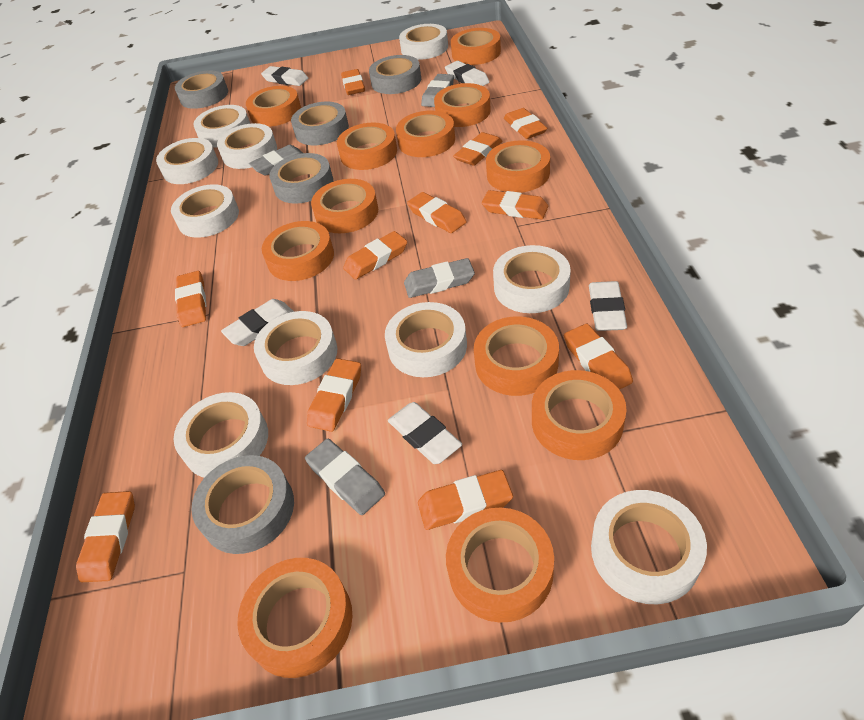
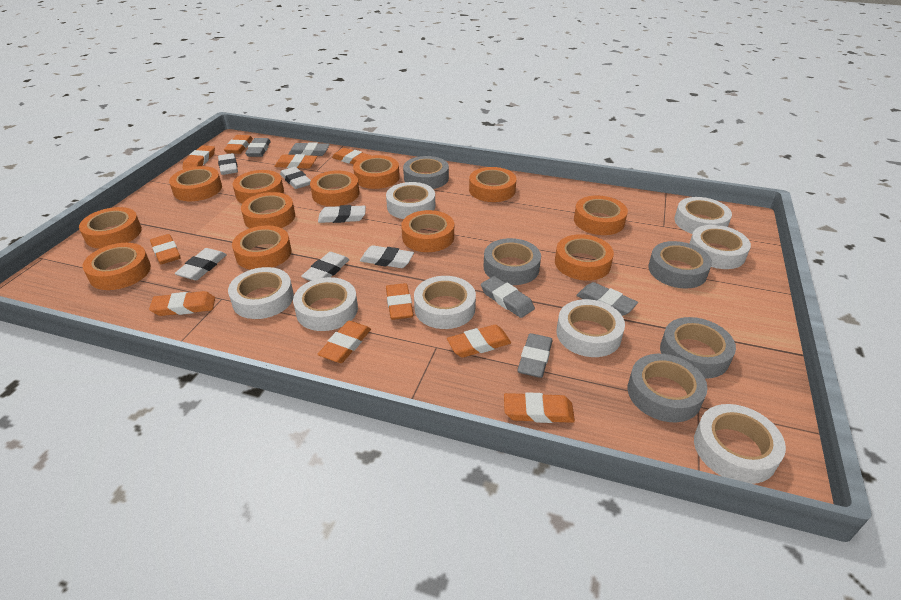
grey eraser: 4 -> 5
orange eraser: 11 -> 10
white eraser: 5 -> 6
white tape: 10 -> 8

